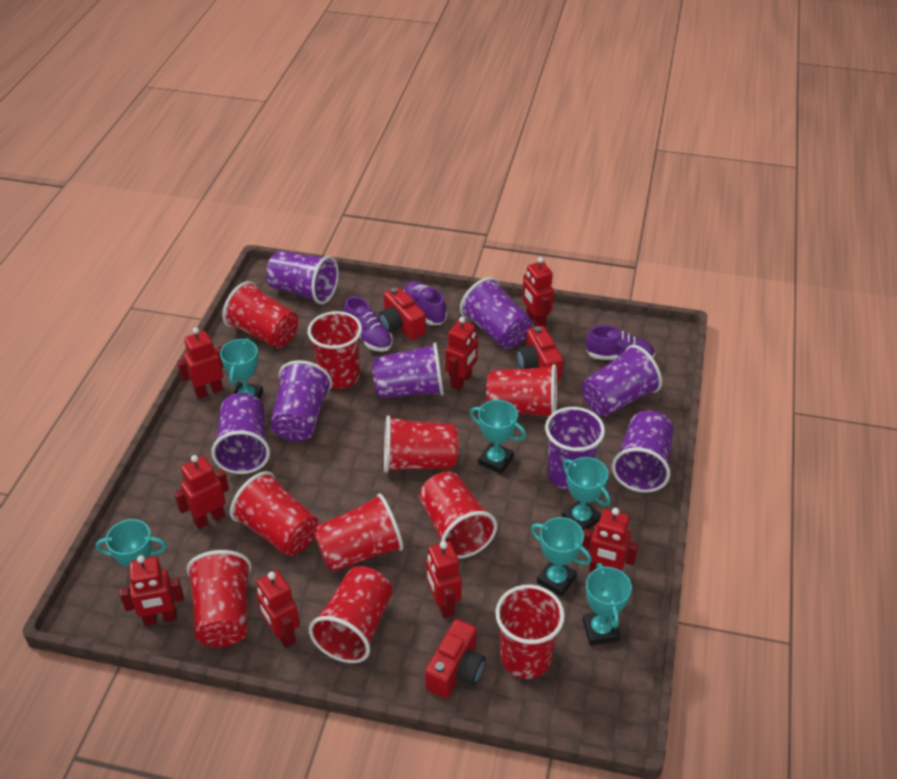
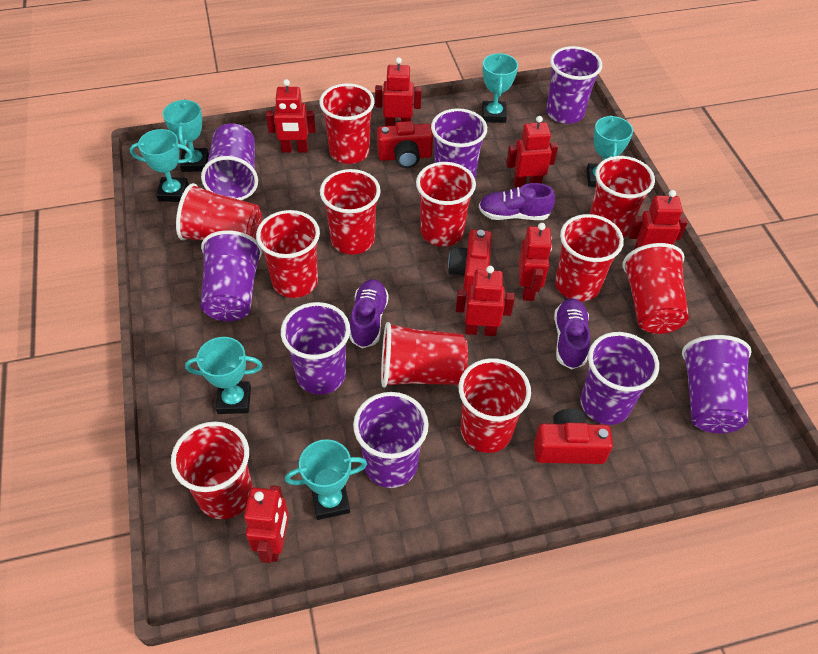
red cup: 10 -> 11
red robot: 8 -> 7

